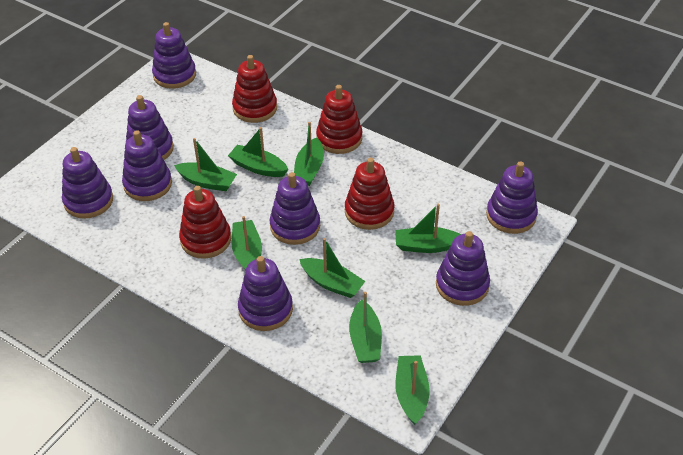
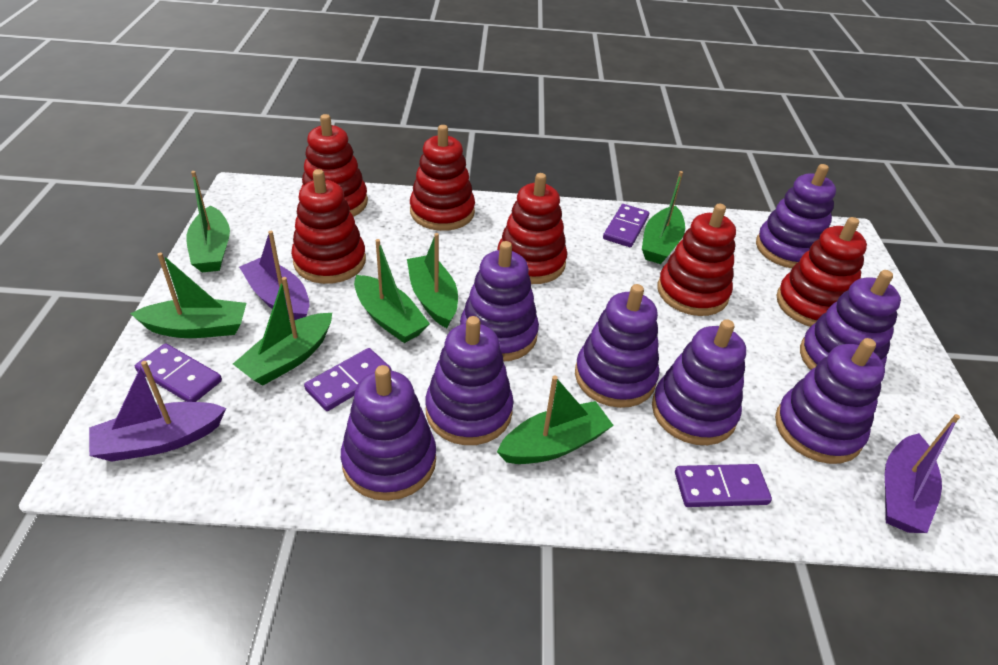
green boat: 8 -> 7
purple boat: 0 -> 3
purple domino: 0 -> 4
red stacking toy: 4 -> 6

